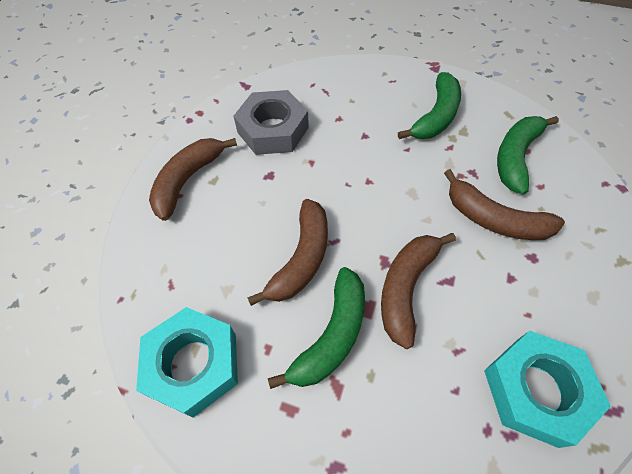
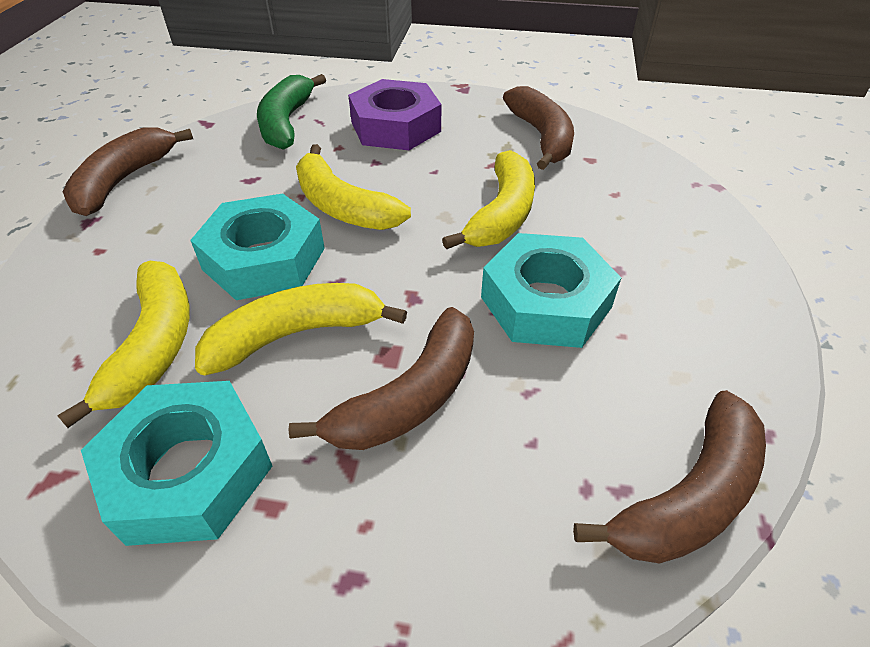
green banana: 3 -> 1
grey nut: 1 -> 0
purple nut: 0 -> 1
turquoise nut: 2 -> 3
yellow banana: 0 -> 4

